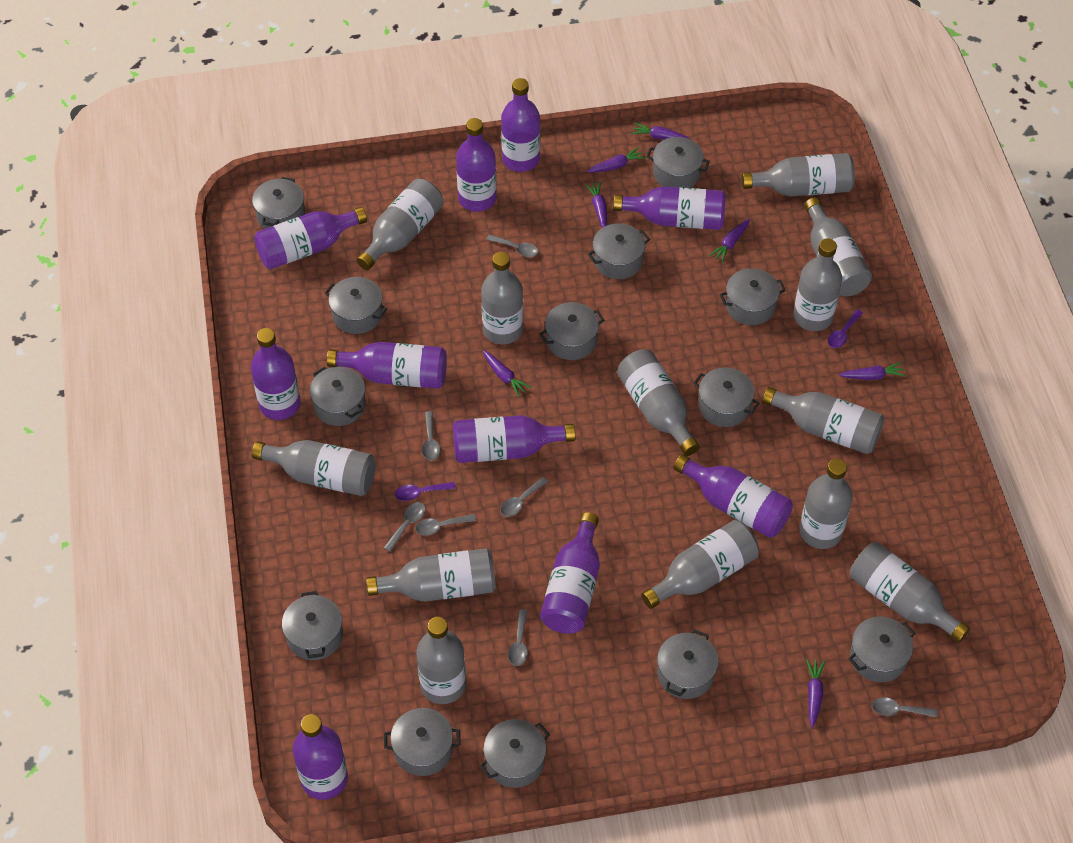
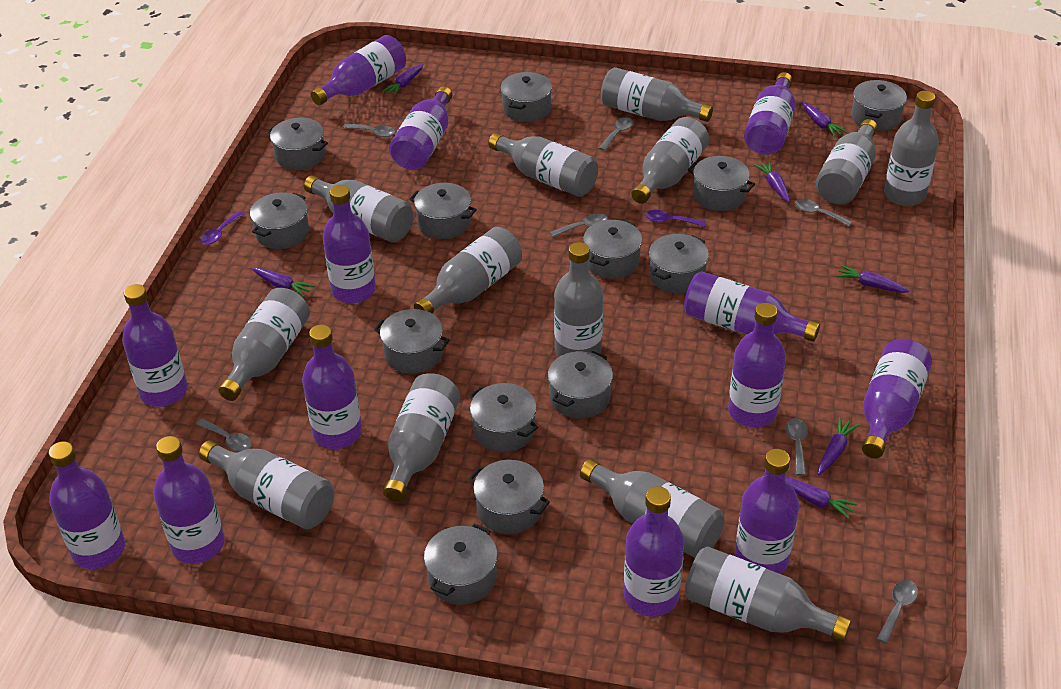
purple bottle: 10 -> 13

